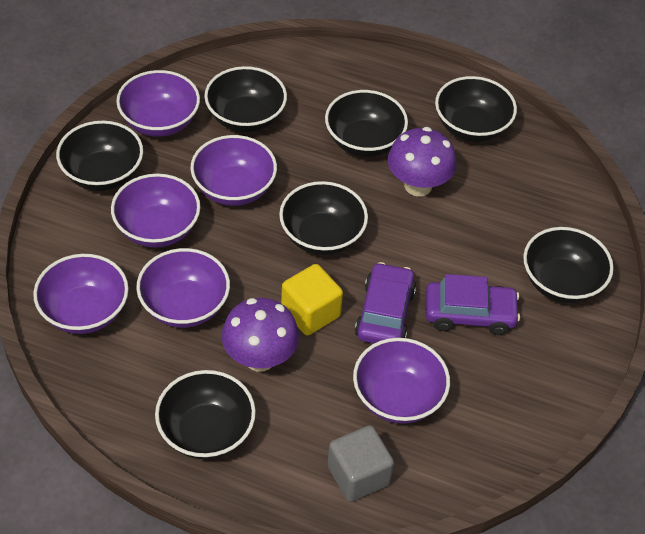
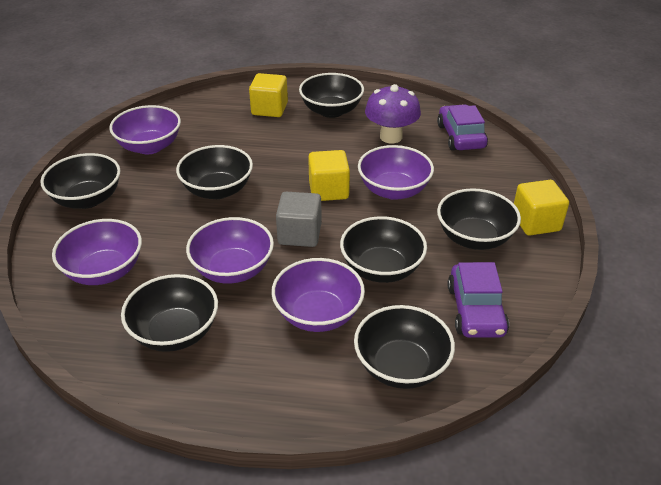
purple bowl: 6 -> 5
purple mushroom: 2 -> 1
yellow cube: 1 -> 3

